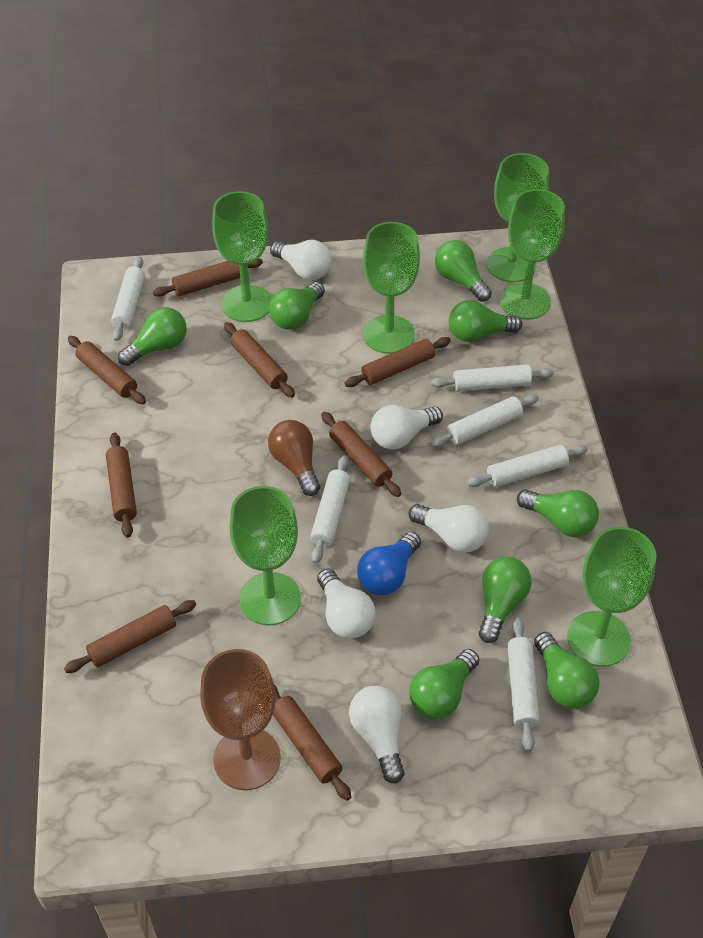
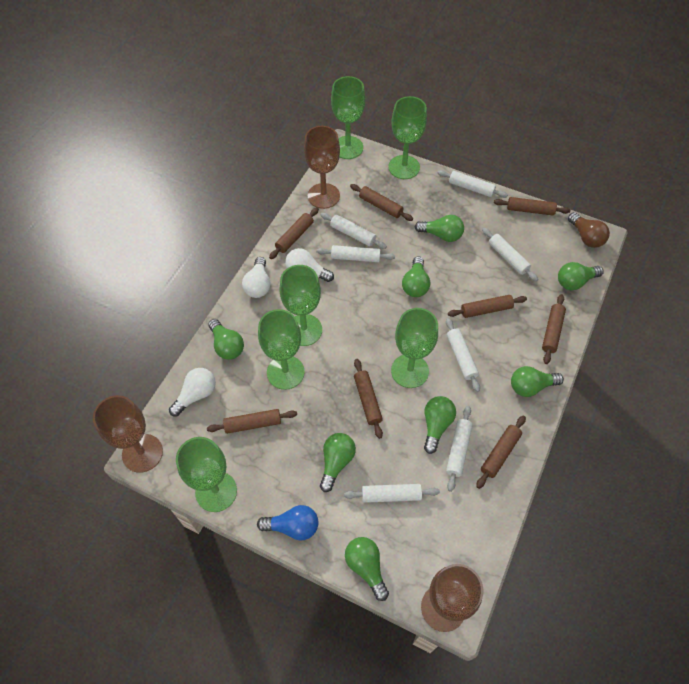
brown goblet: 1 -> 3
white light bulb: 5 -> 3
white rolling pin: 6 -> 7

